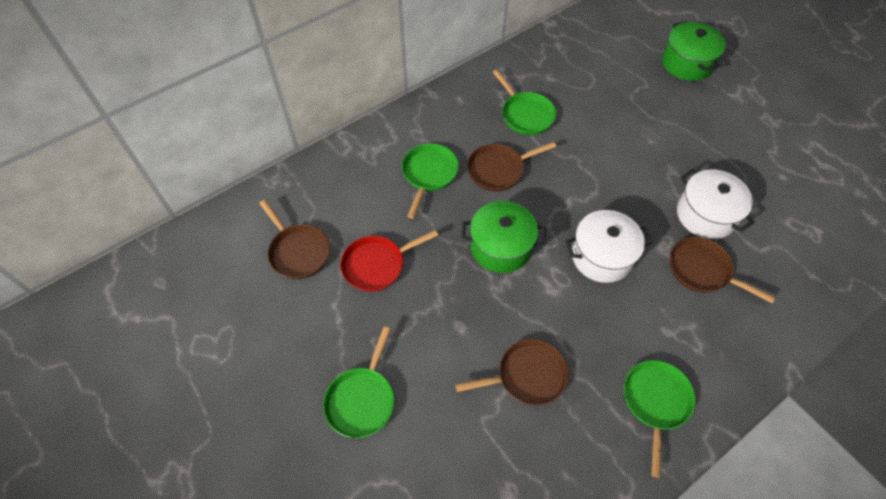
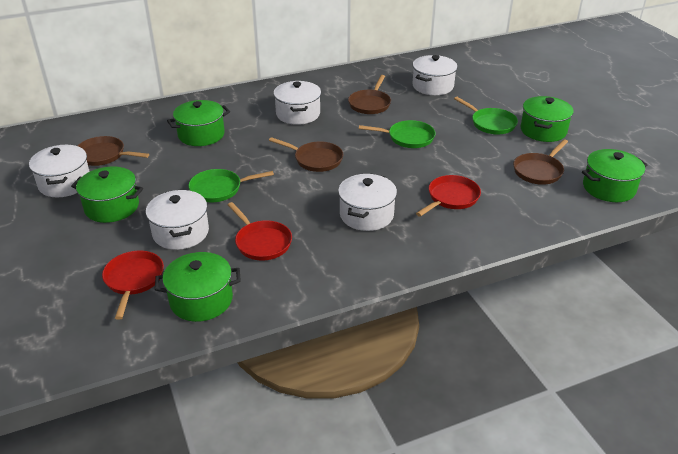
green pan: 4 -> 3
green pot: 2 -> 5
red pan: 1 -> 3
white pot: 2 -> 5

